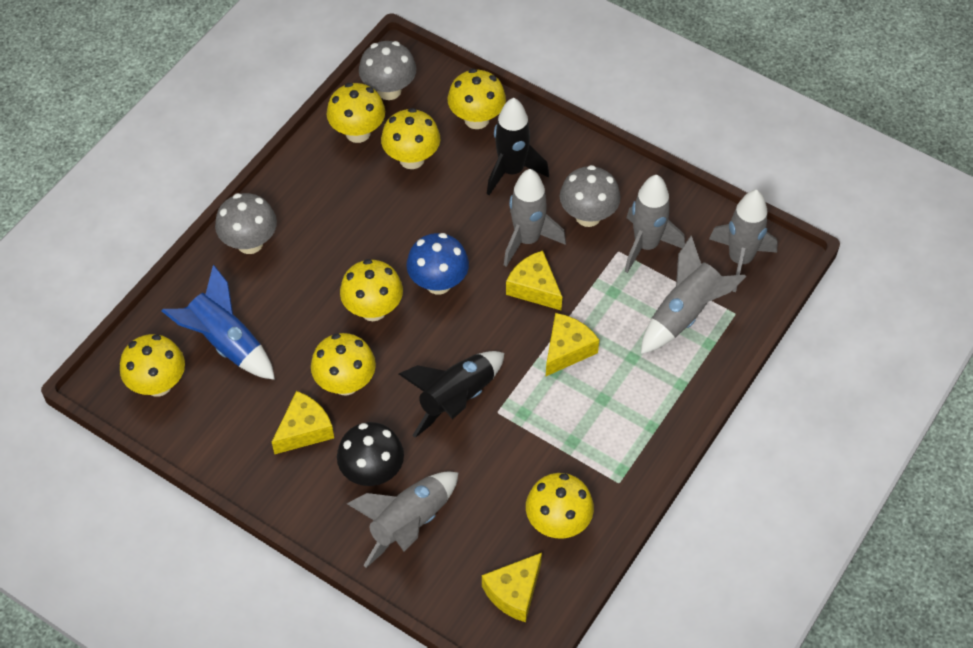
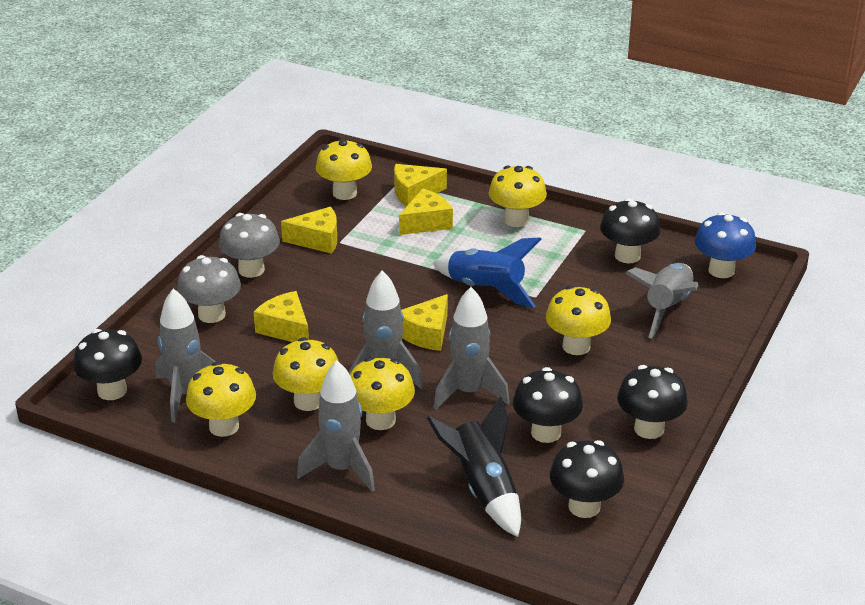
black mushroom: 1 -> 5
black rocket: 2 -> 1
grey mushroom: 3 -> 2
yellow cheese: 4 -> 5
yellow mushroom: 7 -> 6

